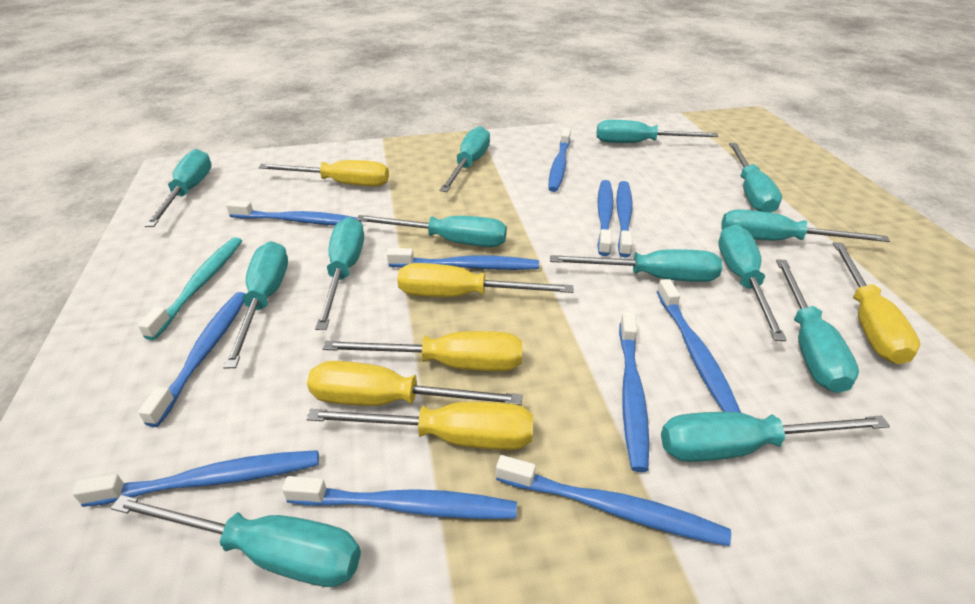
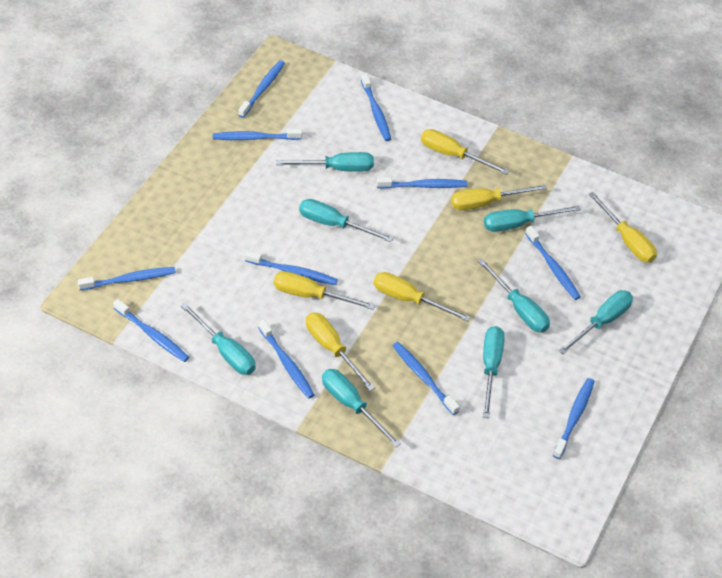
turquoise screwdriver: 13 -> 8
turquoise toothbrush: 1 -> 0

